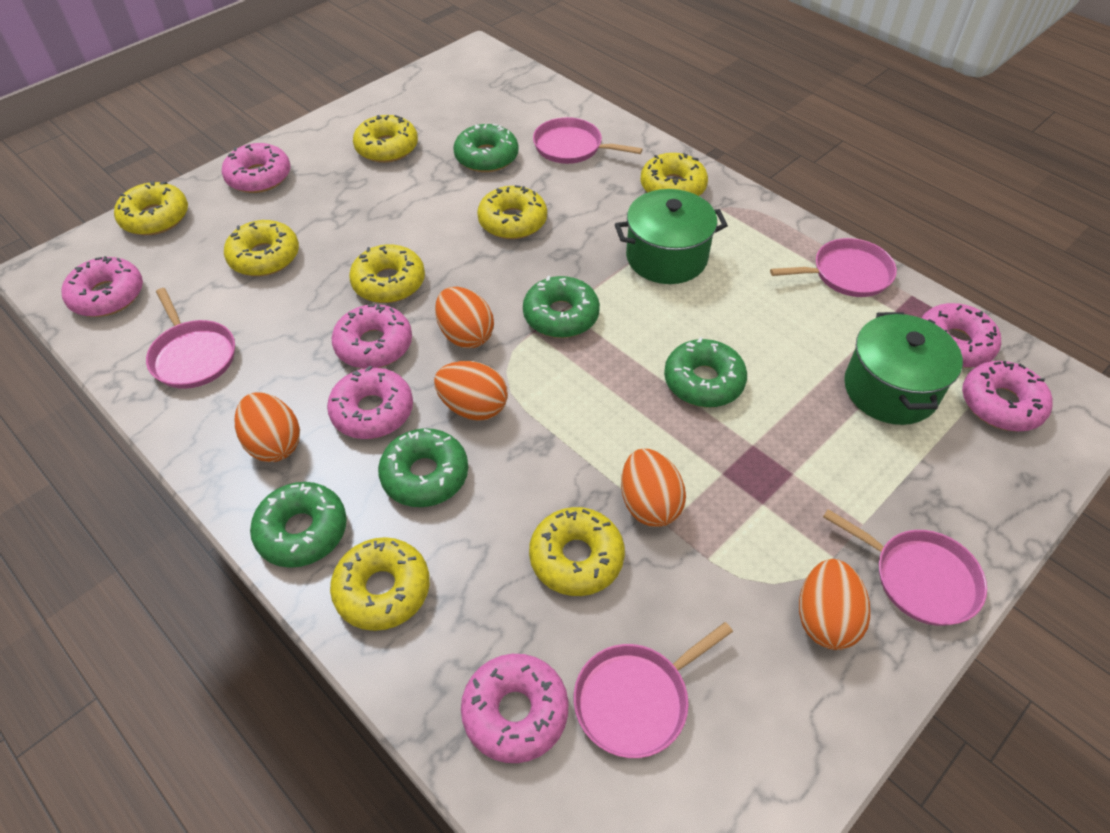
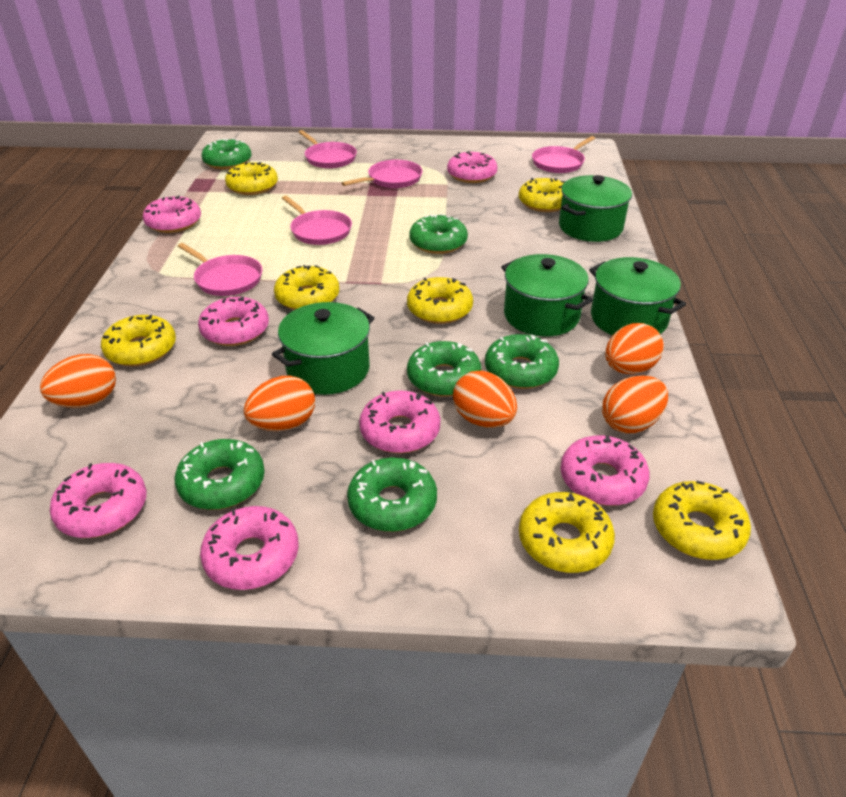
green donut: 5 -> 6
green pot: 2 -> 4
yellow donut: 8 -> 7

